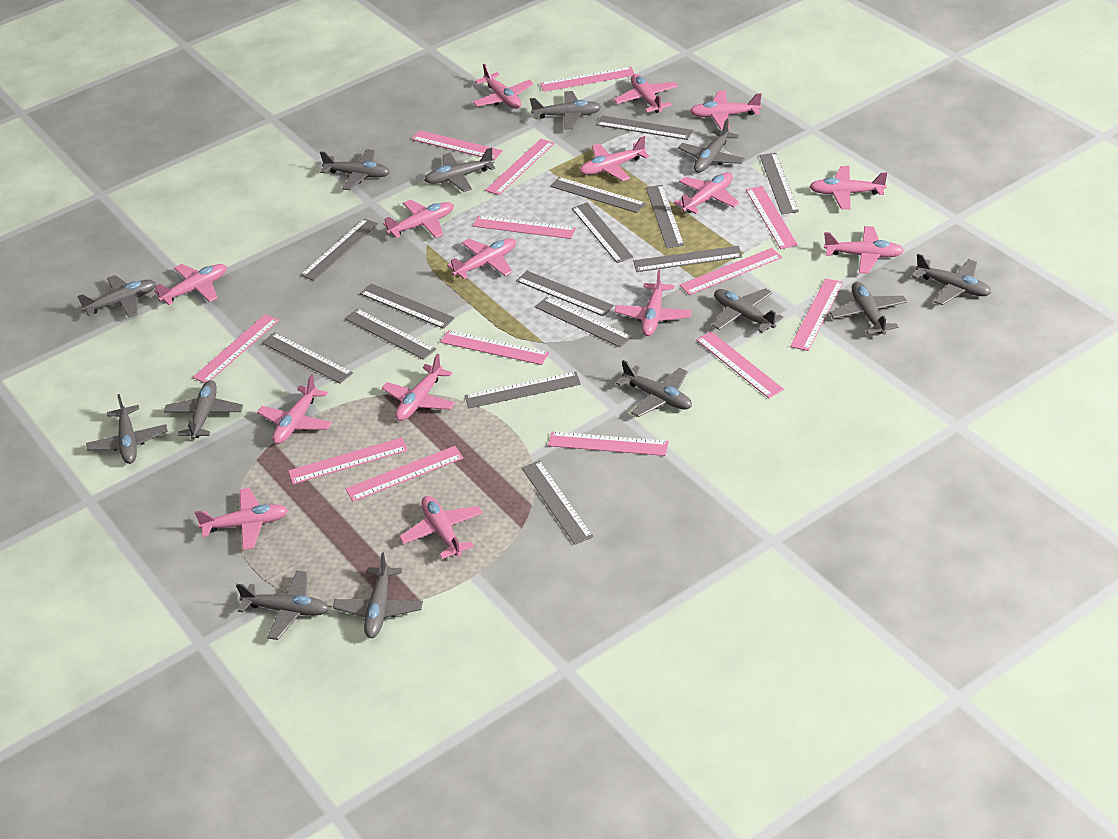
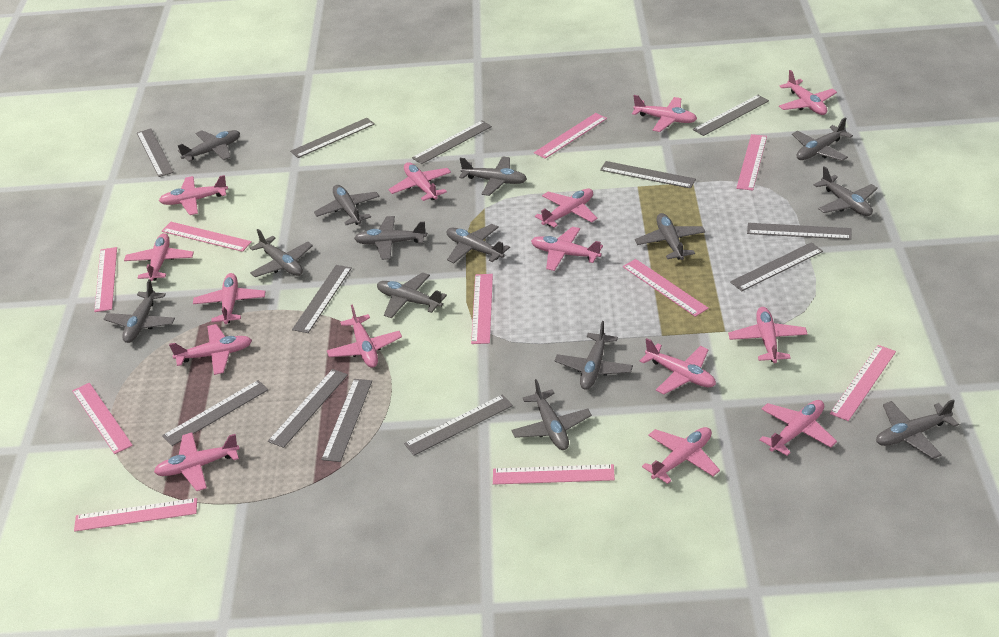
grey plane: 13 -> 14
grey ruler: 14 -> 12
pink ruler: 13 -> 10

